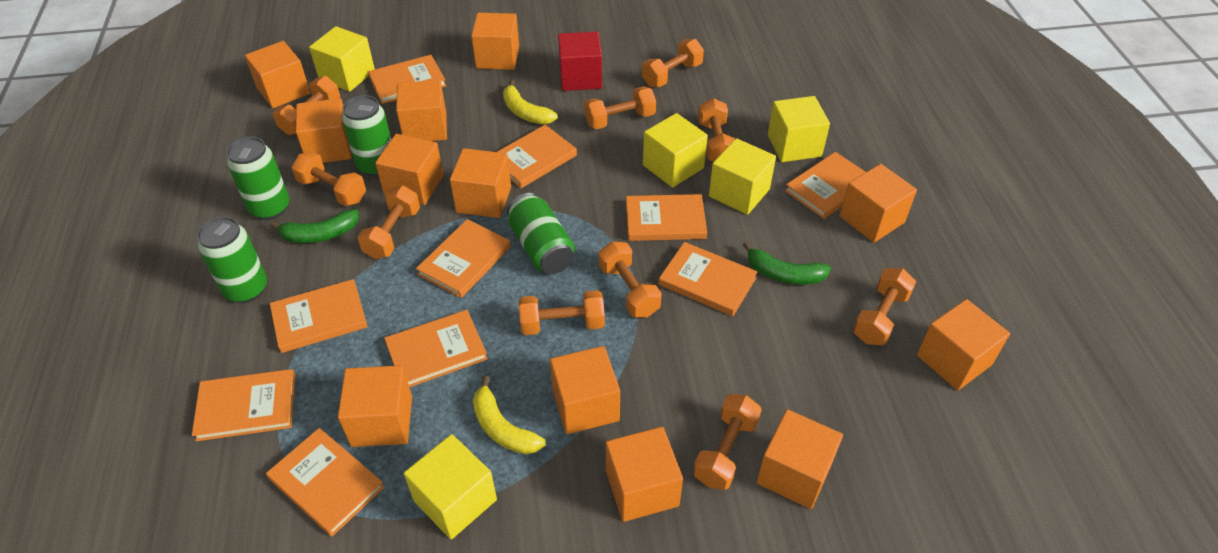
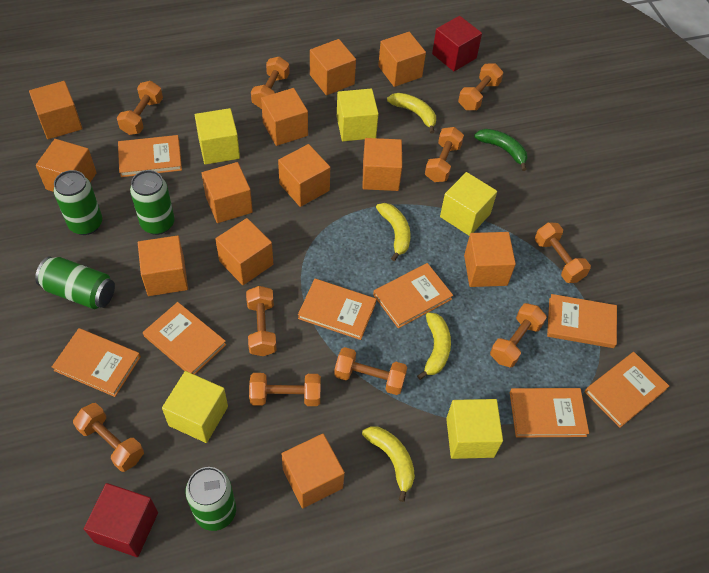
green banana: 2 -> 1
orange book: 10 -> 8
red cube: 1 -> 2
yellow banana: 2 -> 4

